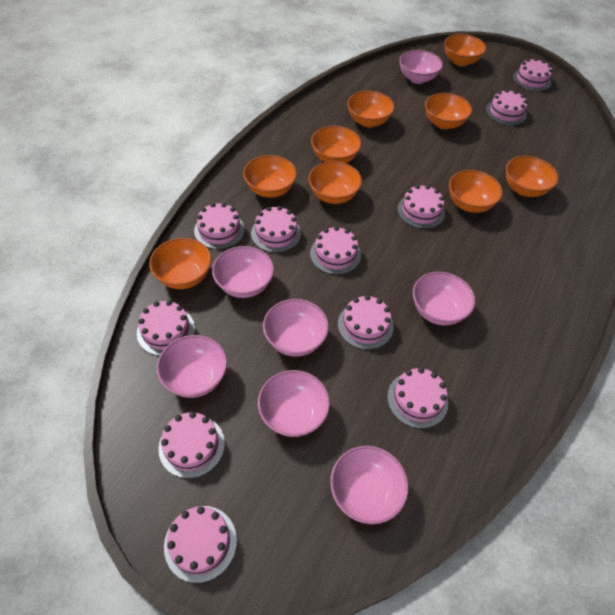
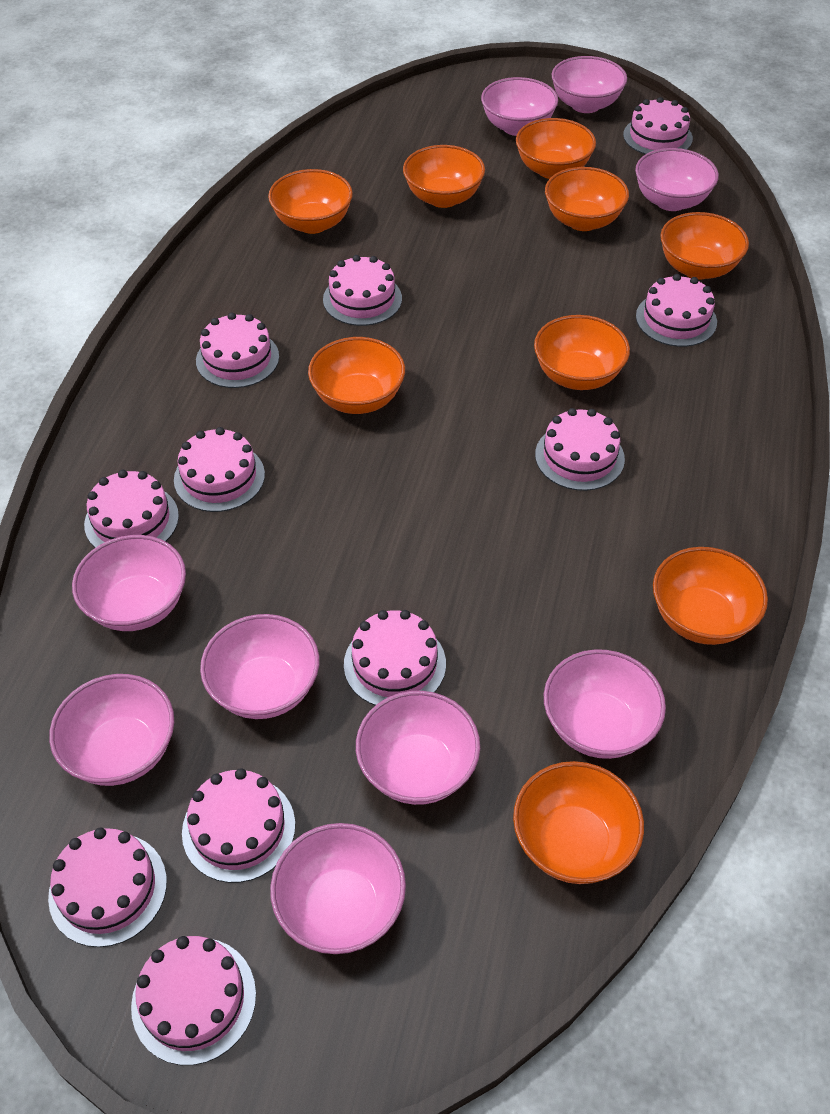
pink bowl: 7 -> 9

